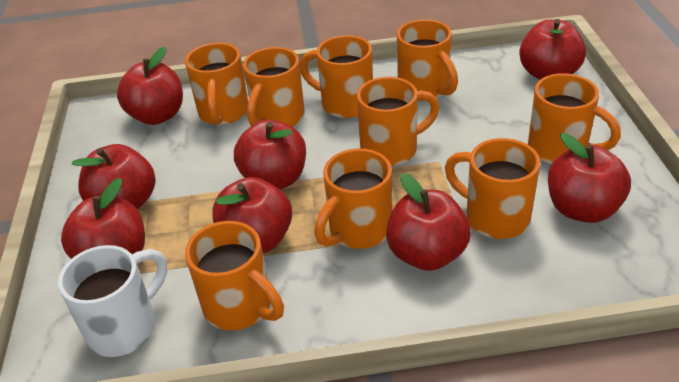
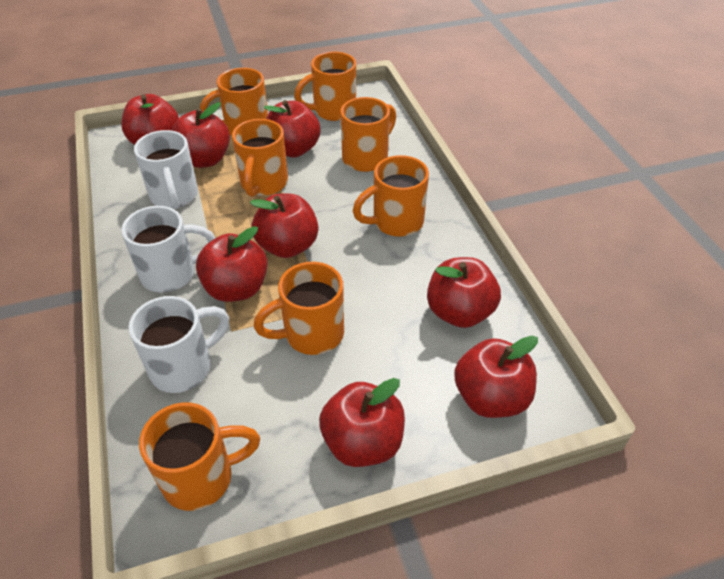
orange mug: 9 -> 7
white mug: 1 -> 3

